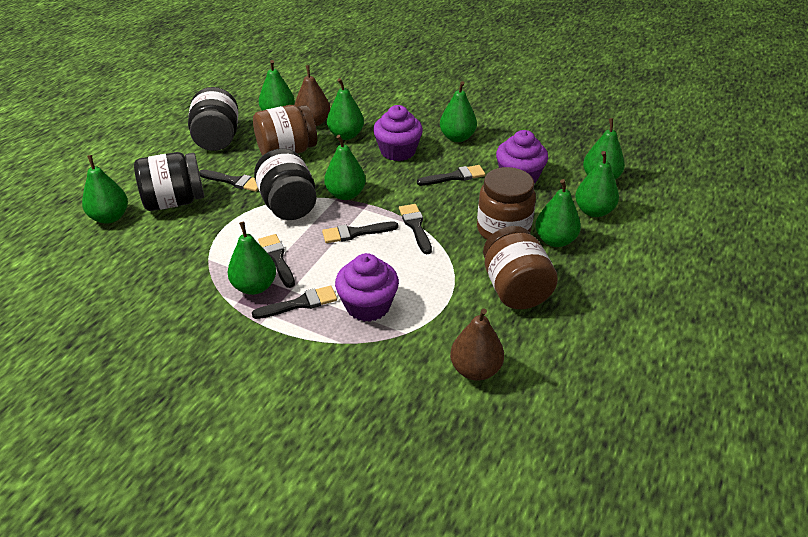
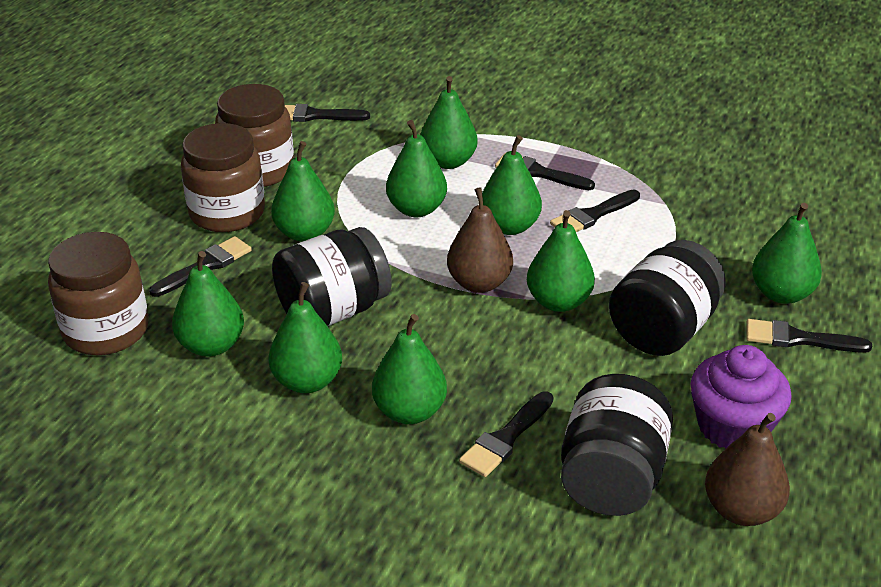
purple cupcake: 3 -> 1

